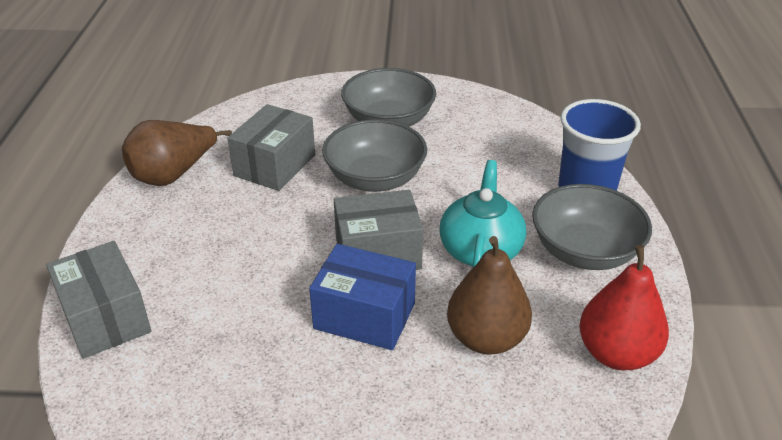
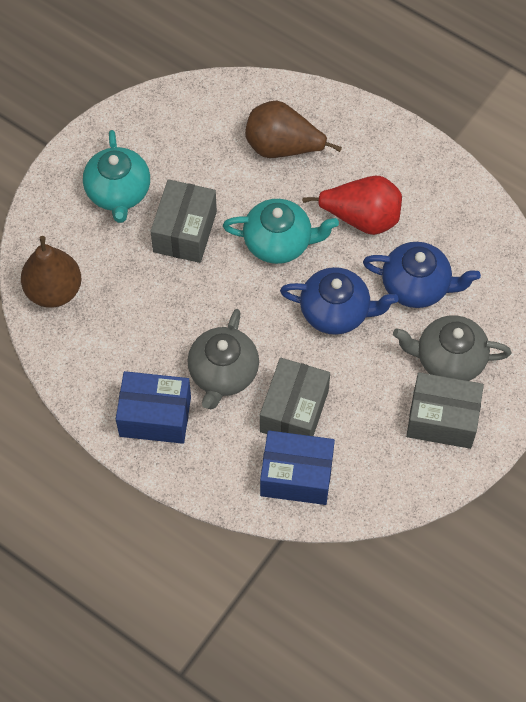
blue box: 1 -> 2
blue cup: 1 -> 0
blue teapot: 0 -> 2
grey bowl: 3 -> 0
grey teapot: 0 -> 2
turquoise teapot: 1 -> 2

